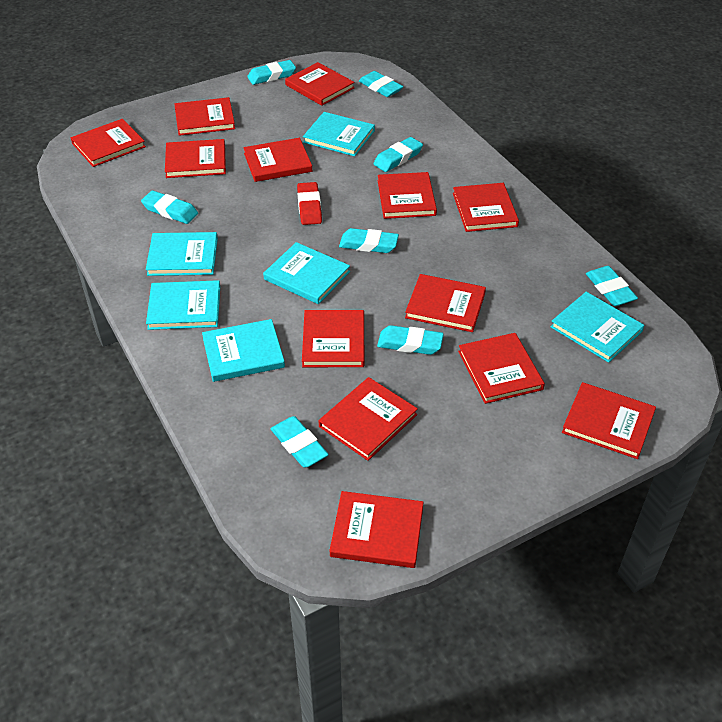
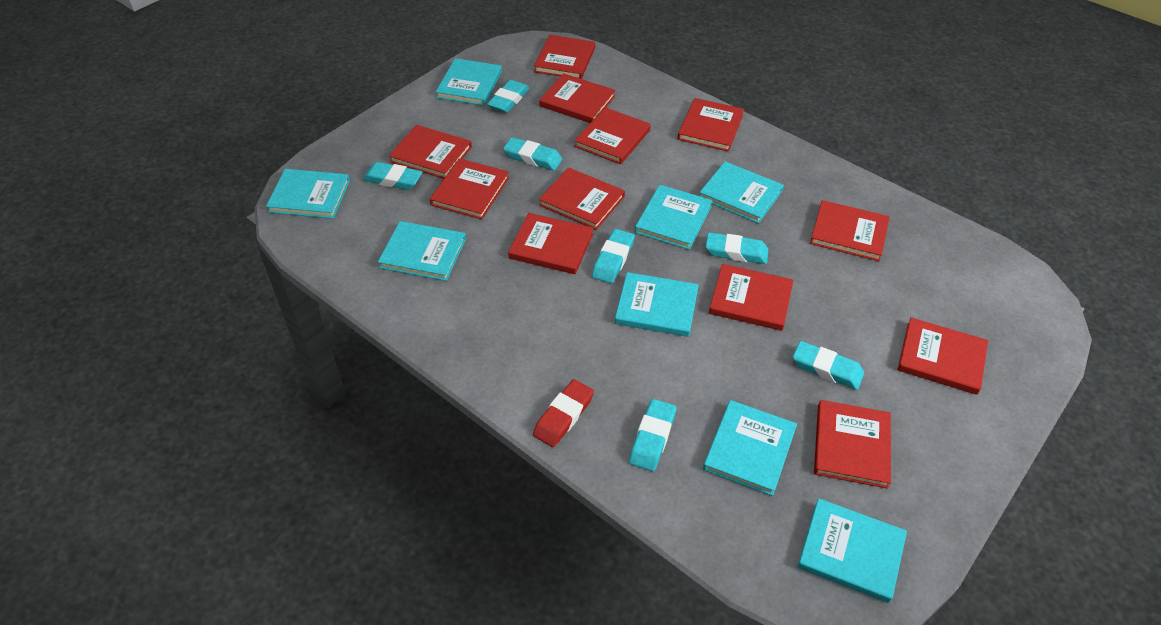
red book: 13 -> 12
turquoise book: 6 -> 8
turquoise eraser: 8 -> 7

